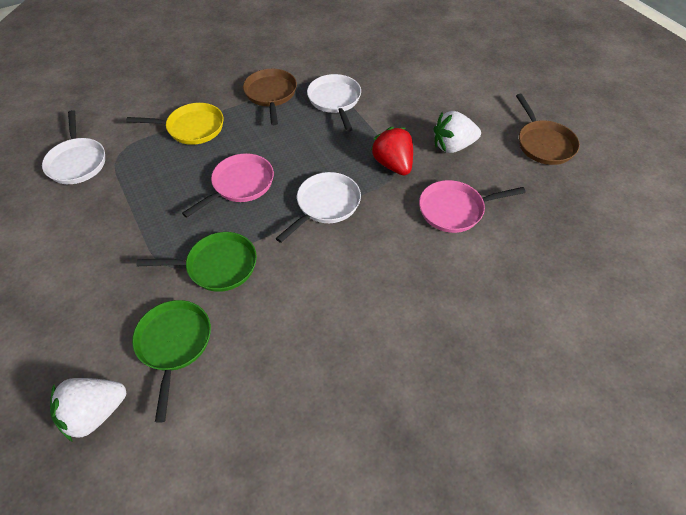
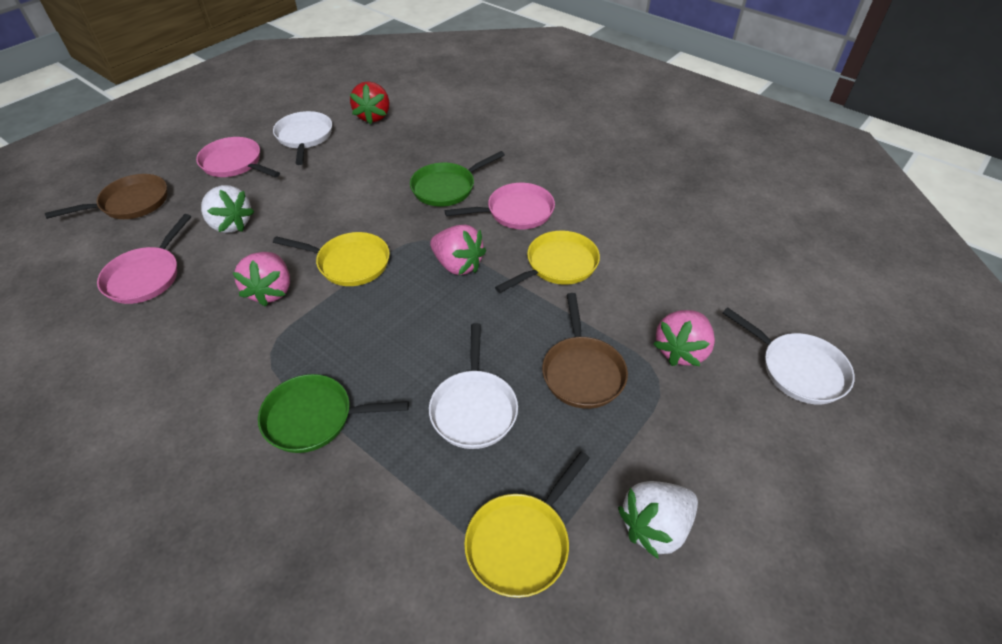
pink pan: 2 -> 3
pink strawberry: 0 -> 3
yellow pan: 1 -> 3

